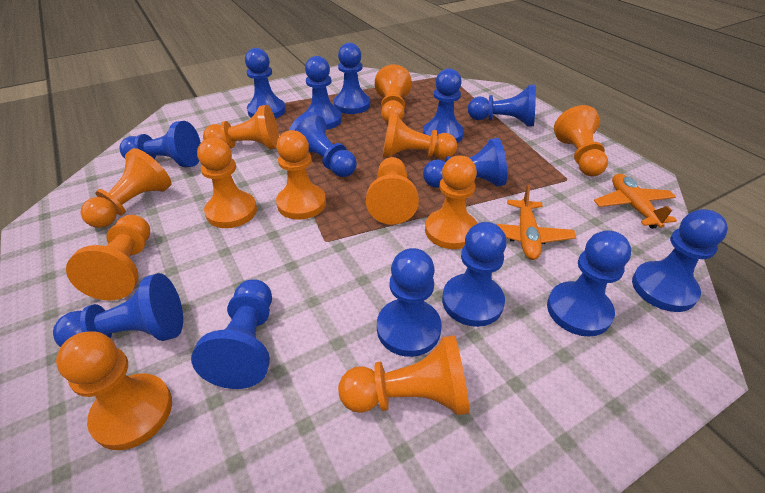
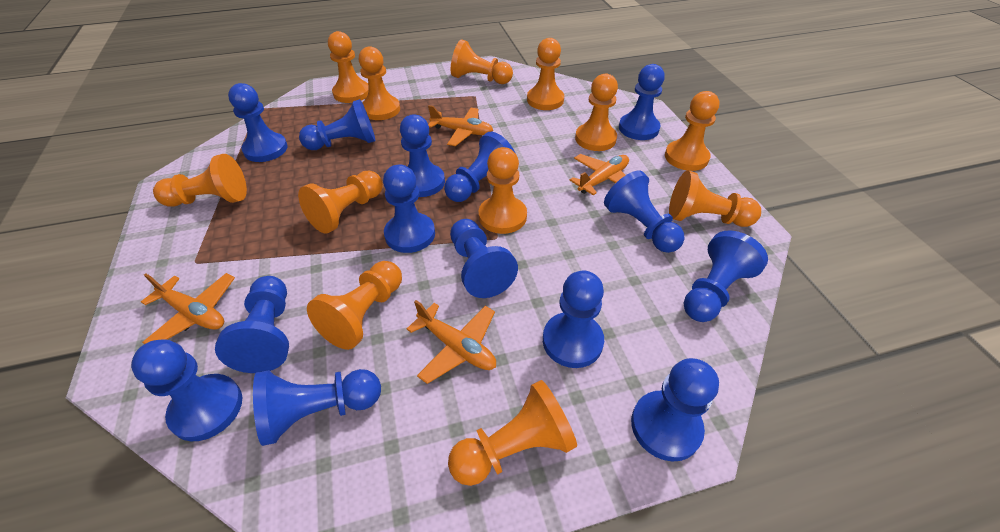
orange plane: 2 -> 4

